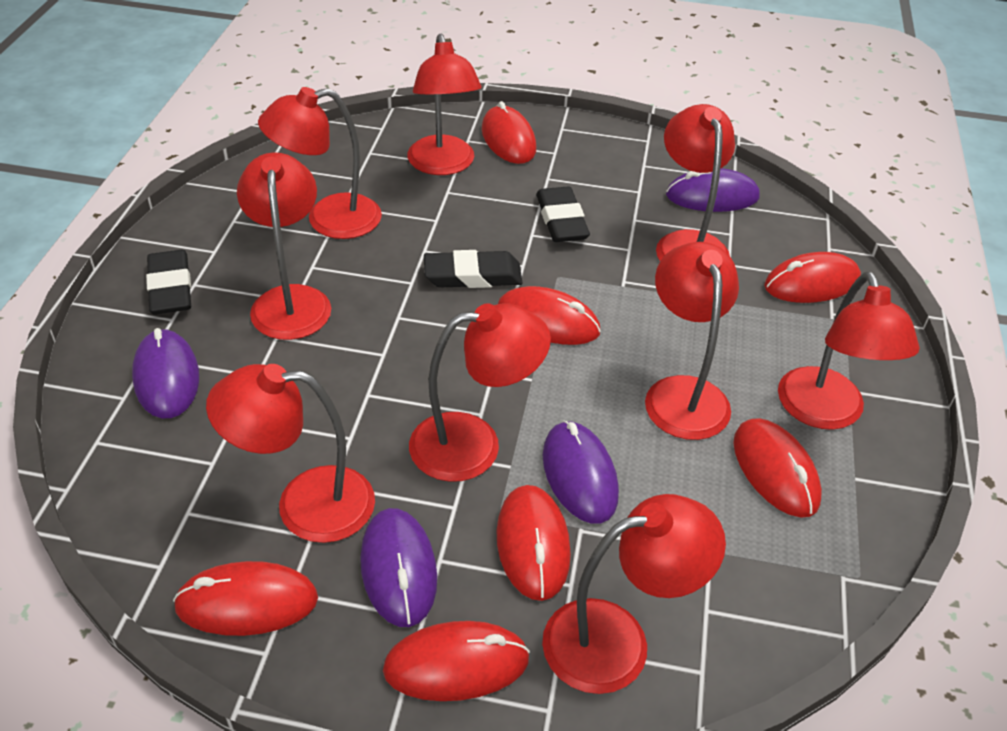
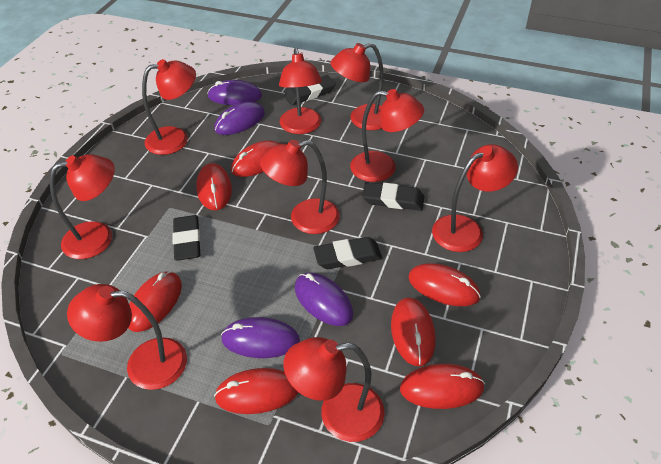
black eraser: 3 -> 4

